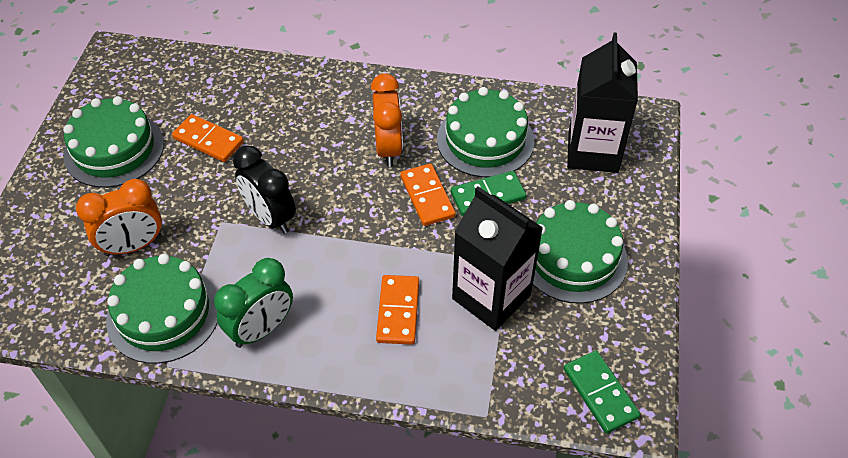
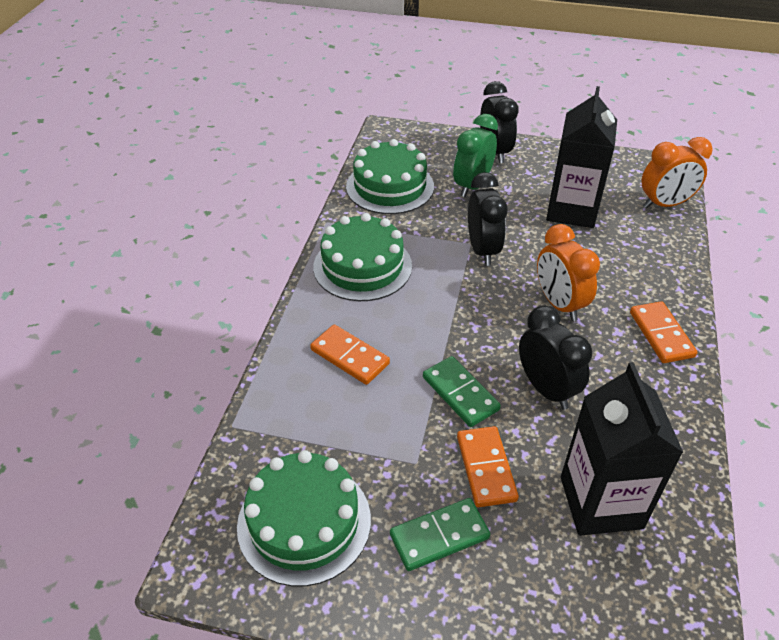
black clock: 1 -> 3
green cake: 4 -> 3

